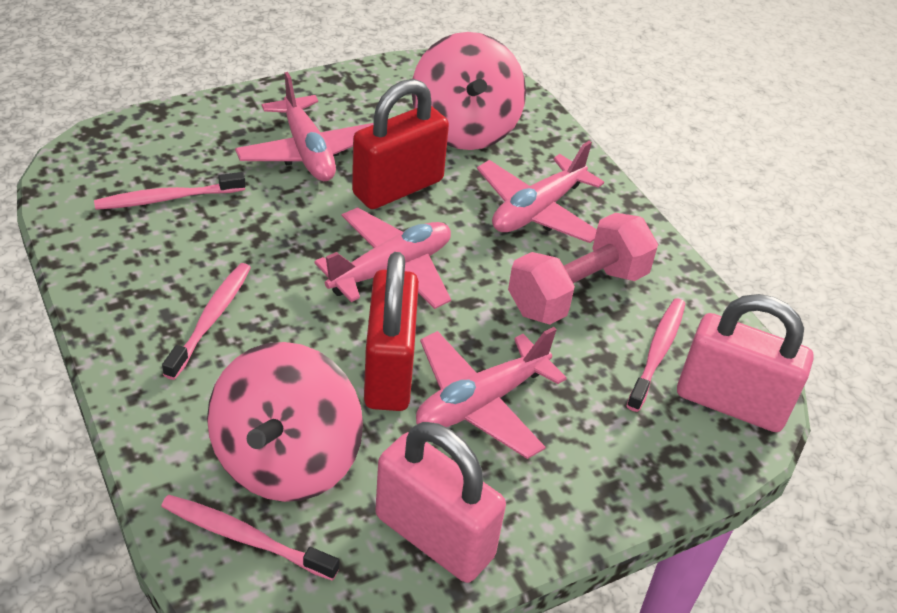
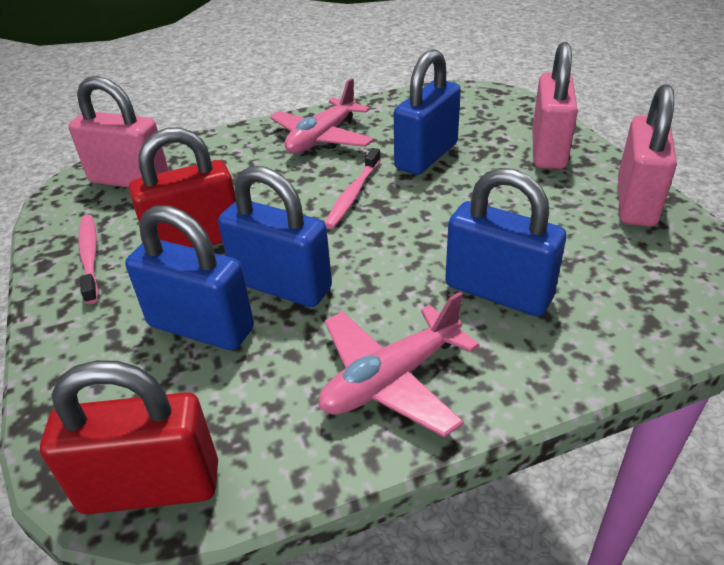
blue padlock: 0 -> 4
pink dumbbell: 1 -> 0
pink padlock: 2 -> 3
pink plane: 4 -> 2
pink spinning top: 2 -> 0
pink toothbrush: 4 -> 2

